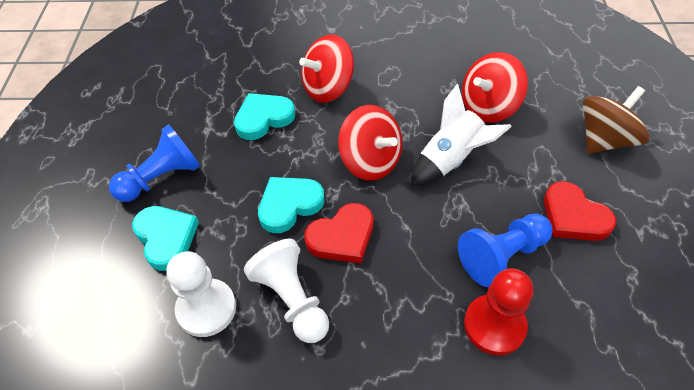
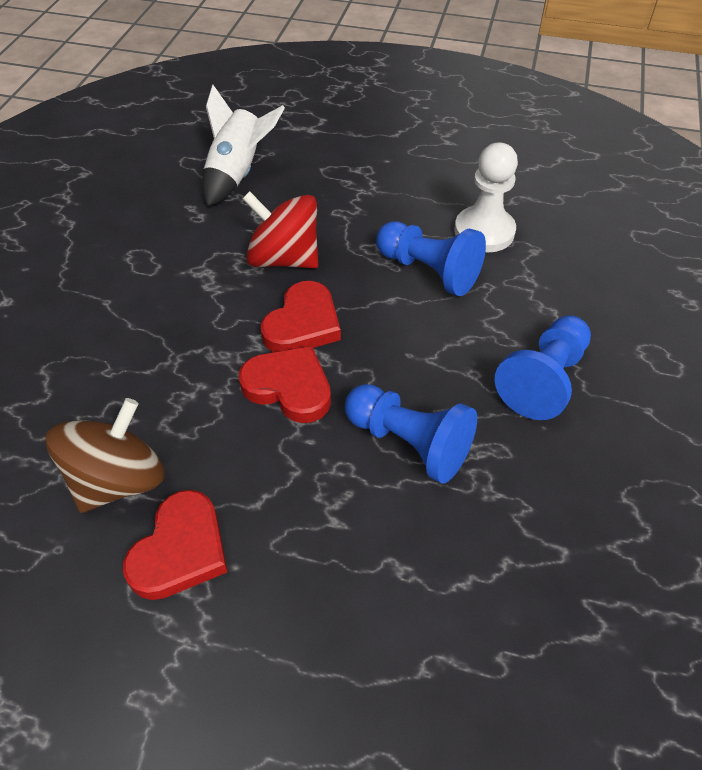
blue pawn: 2 -> 3
red heart: 2 -> 3
red pawn: 1 -> 0
red spinning top: 3 -> 1
turquoise heart: 3 -> 0
white pawn: 2 -> 1

